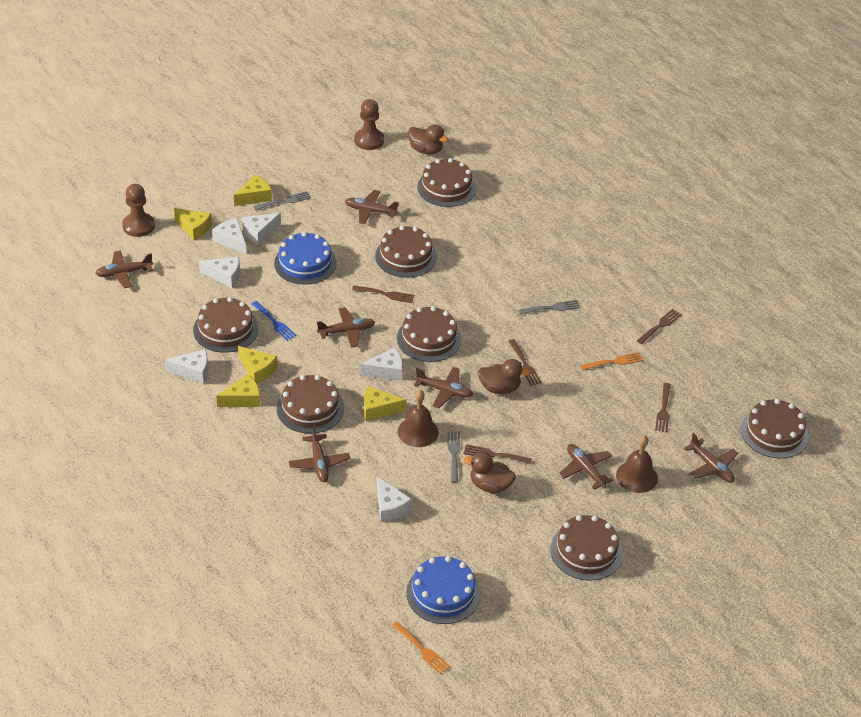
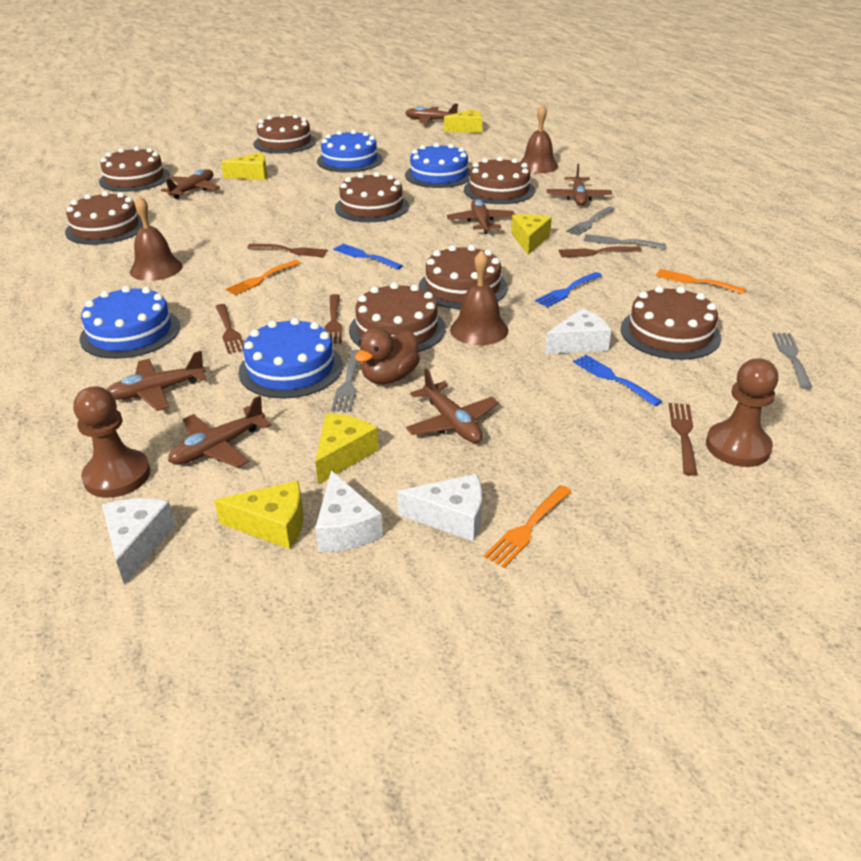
blue cake: 2 -> 4
blue fork: 1 -> 3
brown bell: 2 -> 3
brown cake: 7 -> 8
brown duck: 3 -> 1
grey fork: 3 -> 4
orange fork: 2 -> 3
white cheese: 6 -> 4

